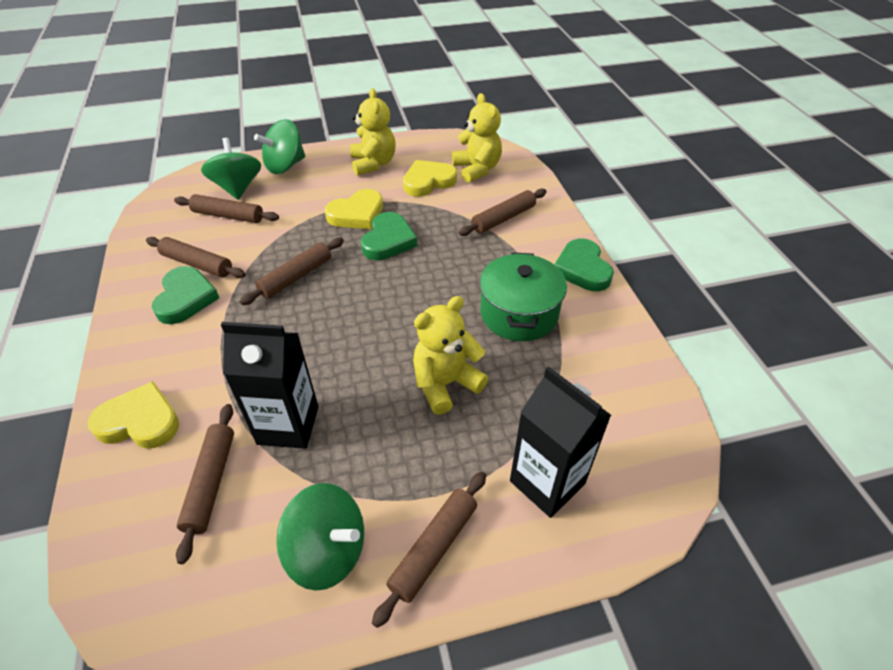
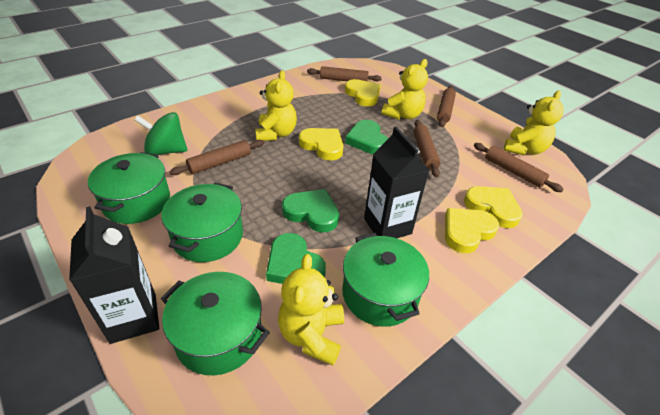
brown rolling pin: 6 -> 5
green pot: 1 -> 4
green spinning top: 3 -> 1
yellow heart: 3 -> 4
yellow teddy bear: 3 -> 4

